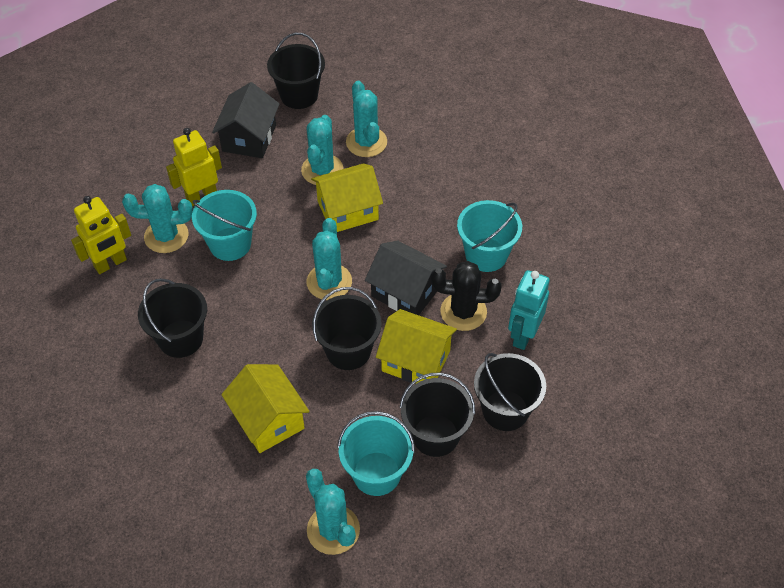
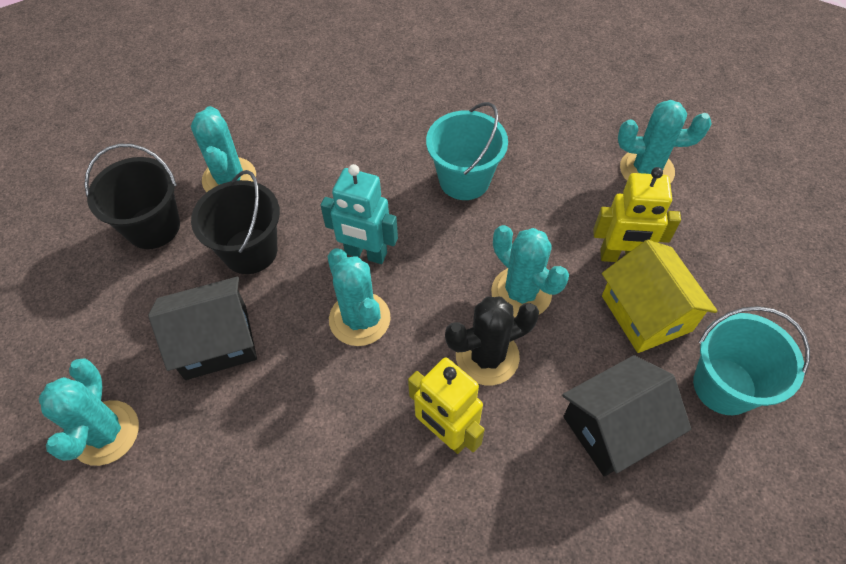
black bucket: 5 -> 2
turquoise bucket: 3 -> 2
yellow house: 3 -> 1

